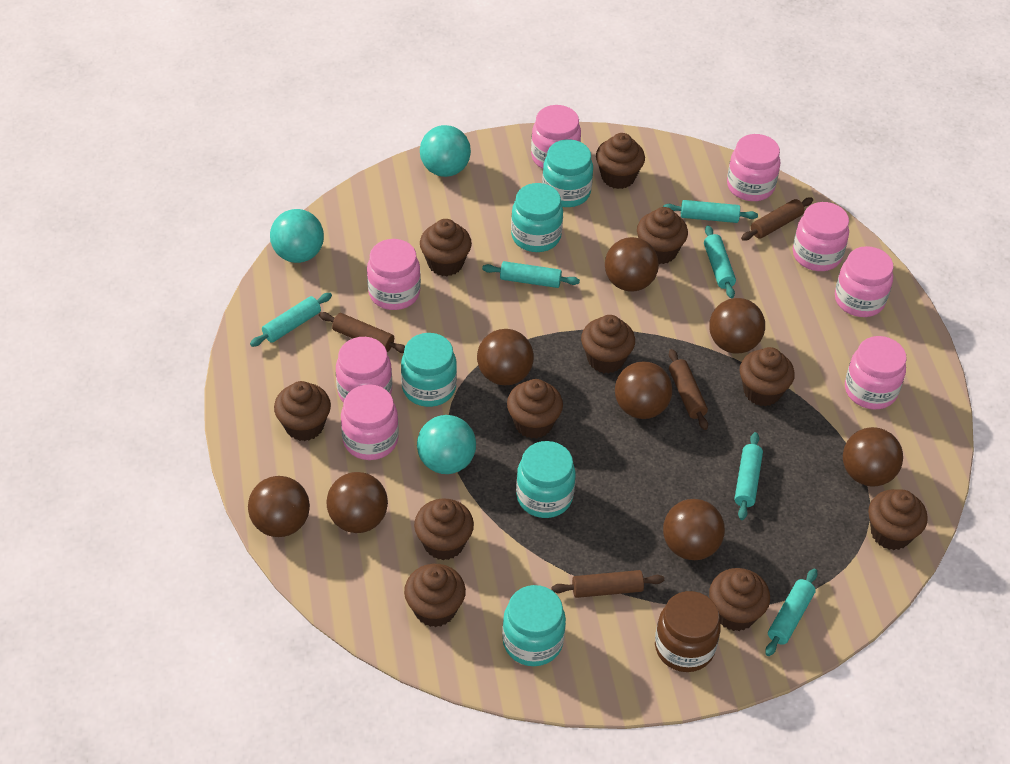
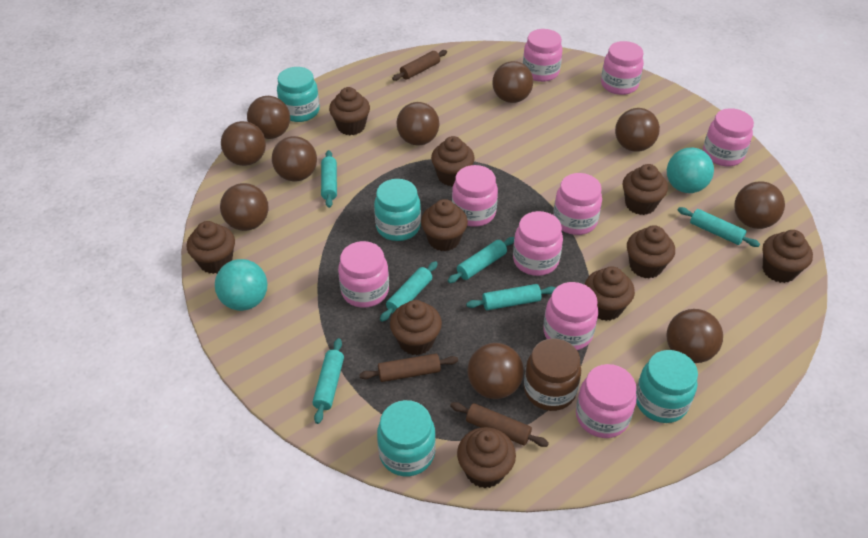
brown ball: 8 -> 10
brown cupcake: 11 -> 10
brown rolling pin: 4 -> 3
pink jar: 8 -> 9
turquoise ball: 3 -> 2
turquoise jar: 5 -> 4

